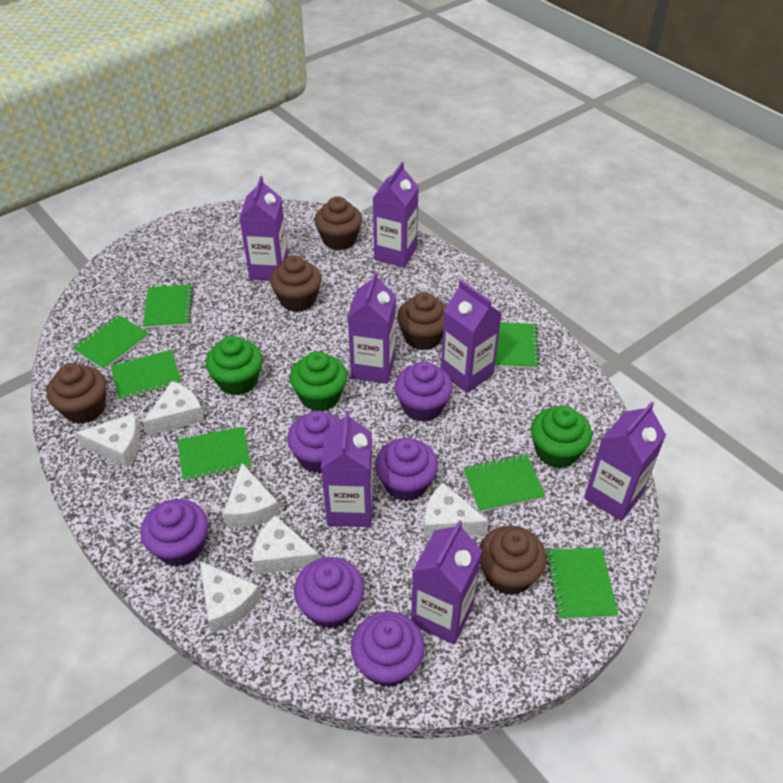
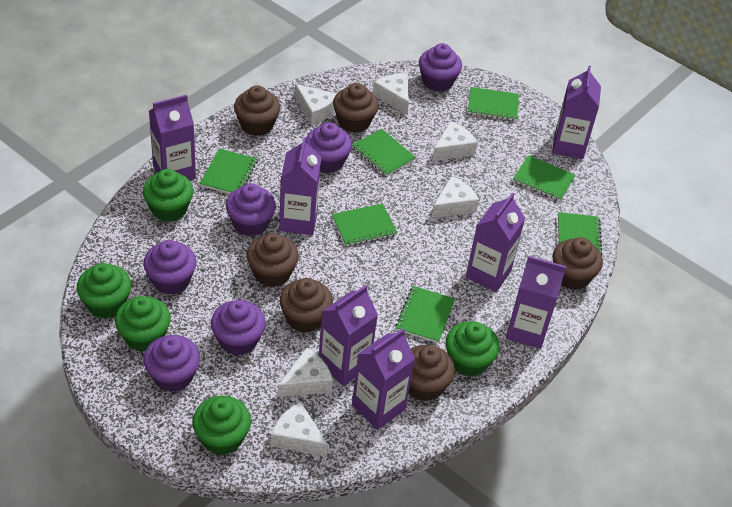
brown cupcake: 5 -> 6
green cupcake: 3 -> 5

